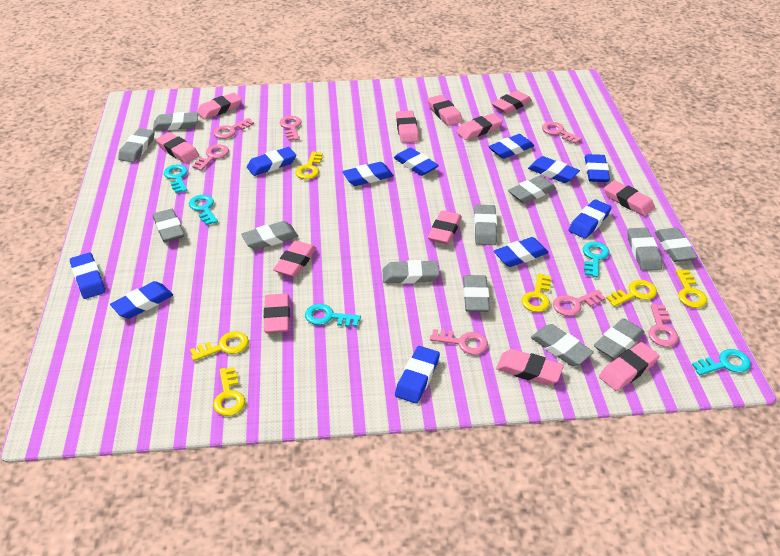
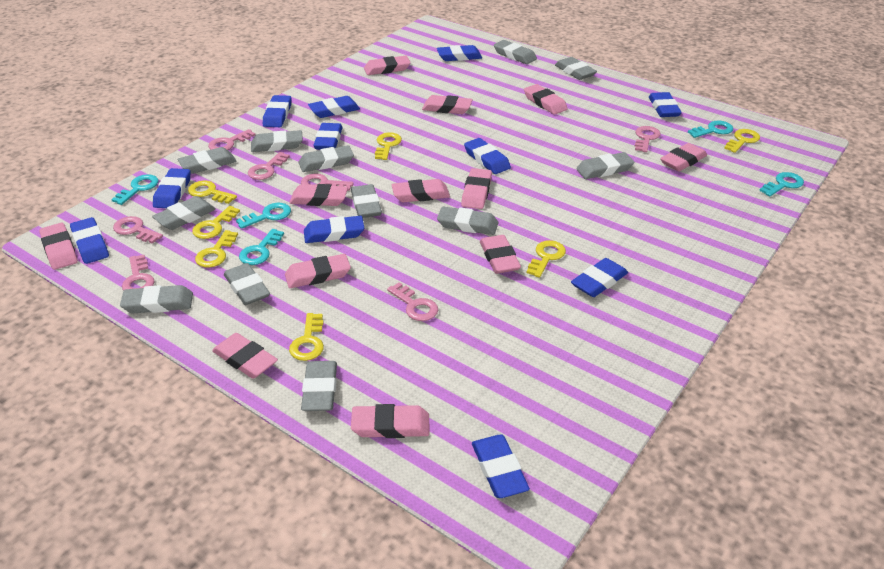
yellow key: 6 -> 7

